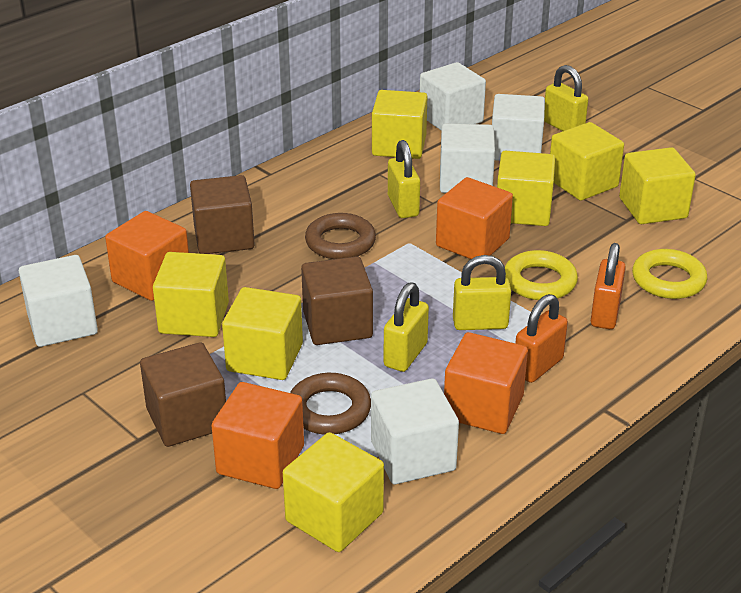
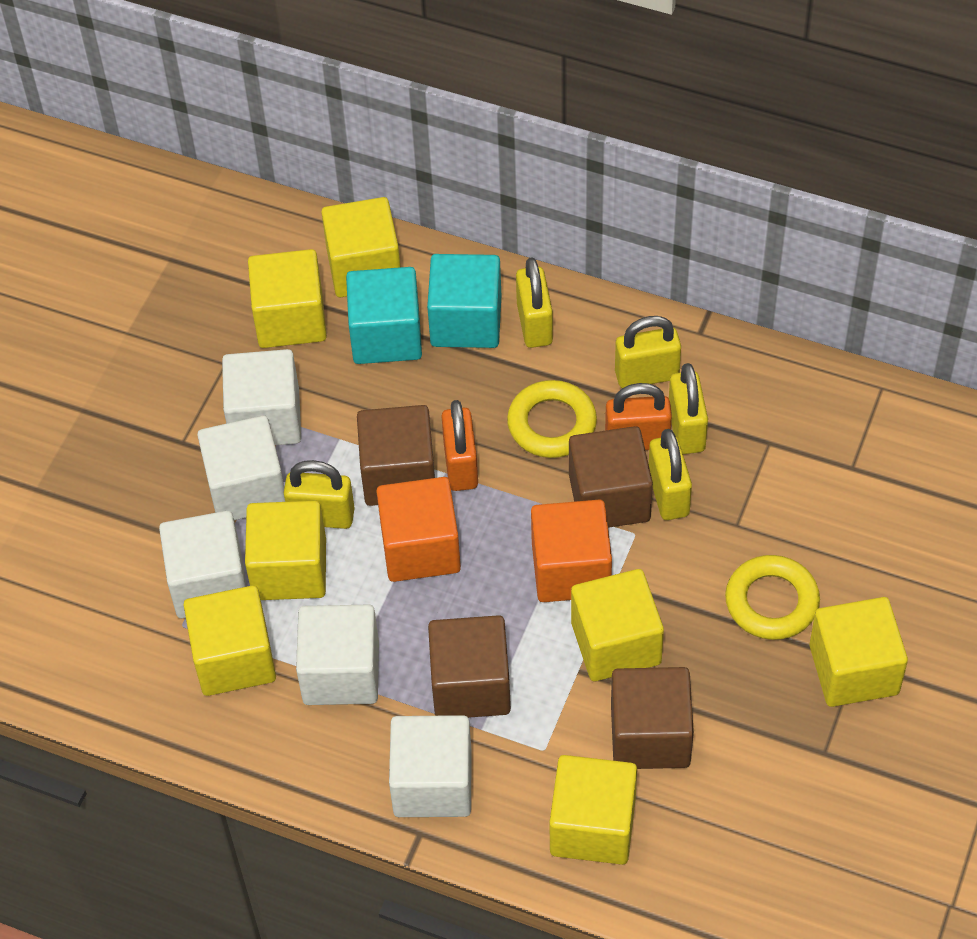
brown cube: 3 -> 4
brown ring: 2 -> 0
orange cube: 4 -> 2
turquoise cube: 0 -> 2
yellow padlock: 4 -> 5

